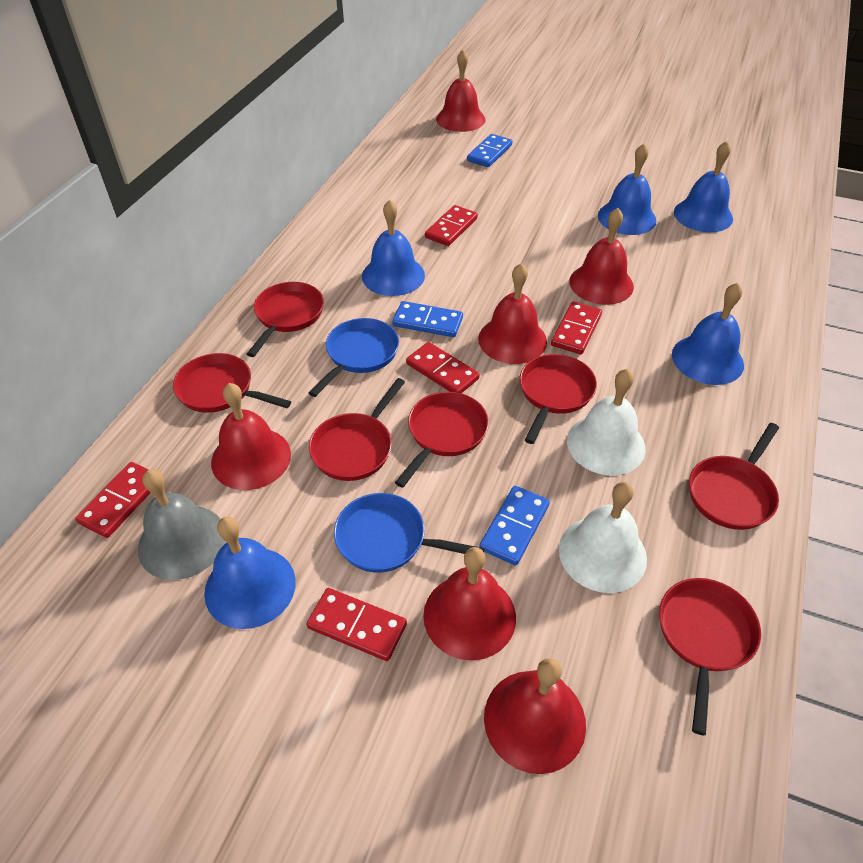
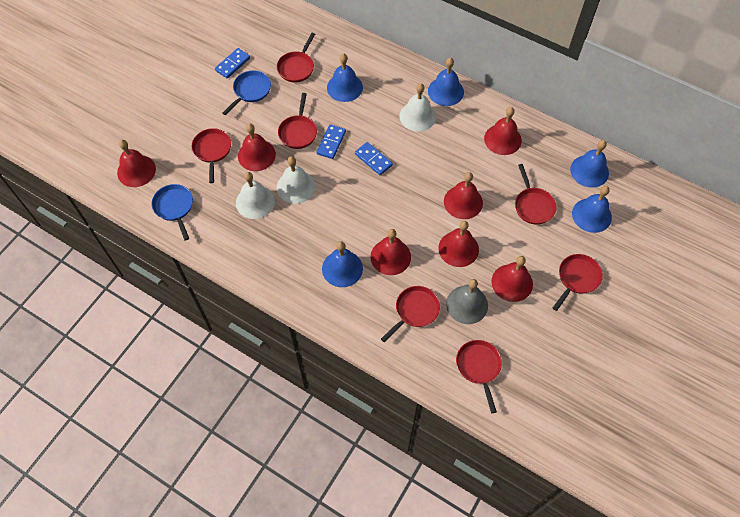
red bell: 6 -> 7
red domino: 5 -> 0
white bell: 2 -> 3

